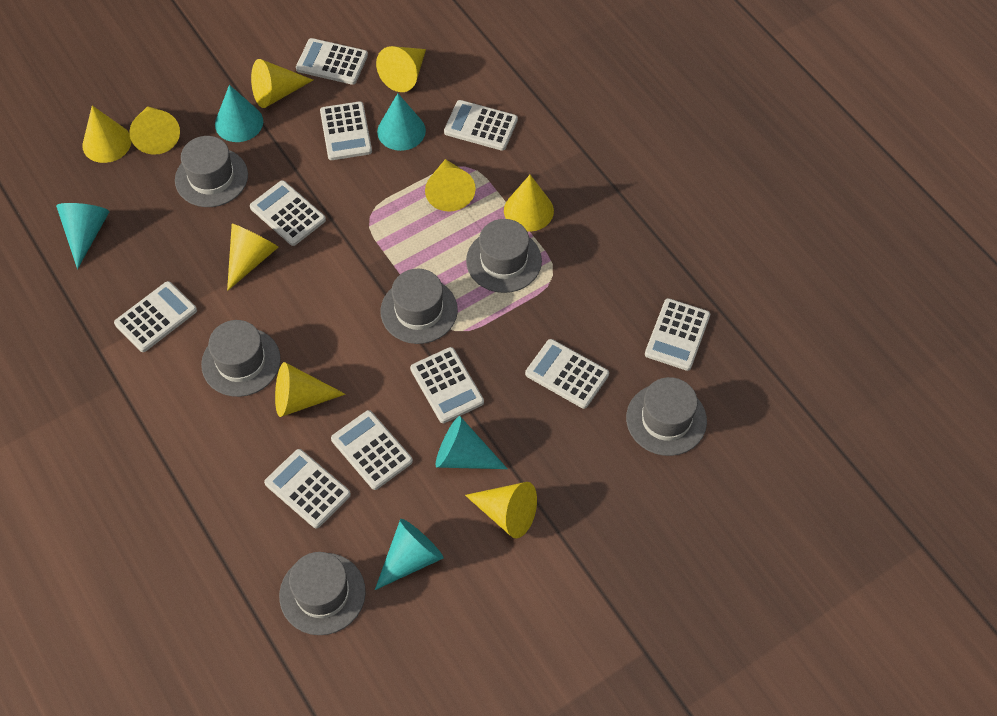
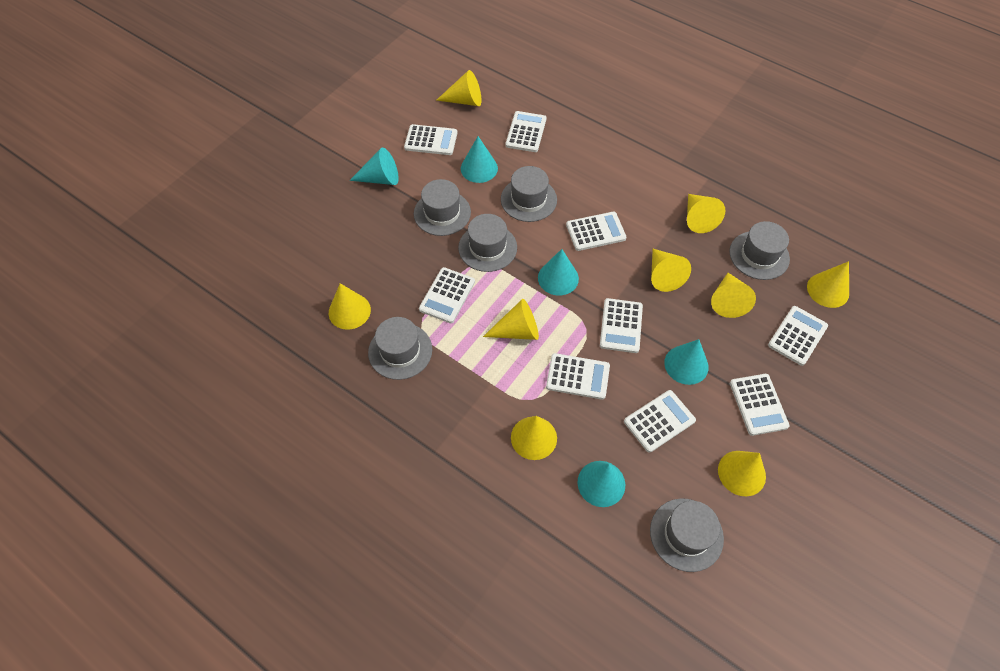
white calculator: 10 -> 9

